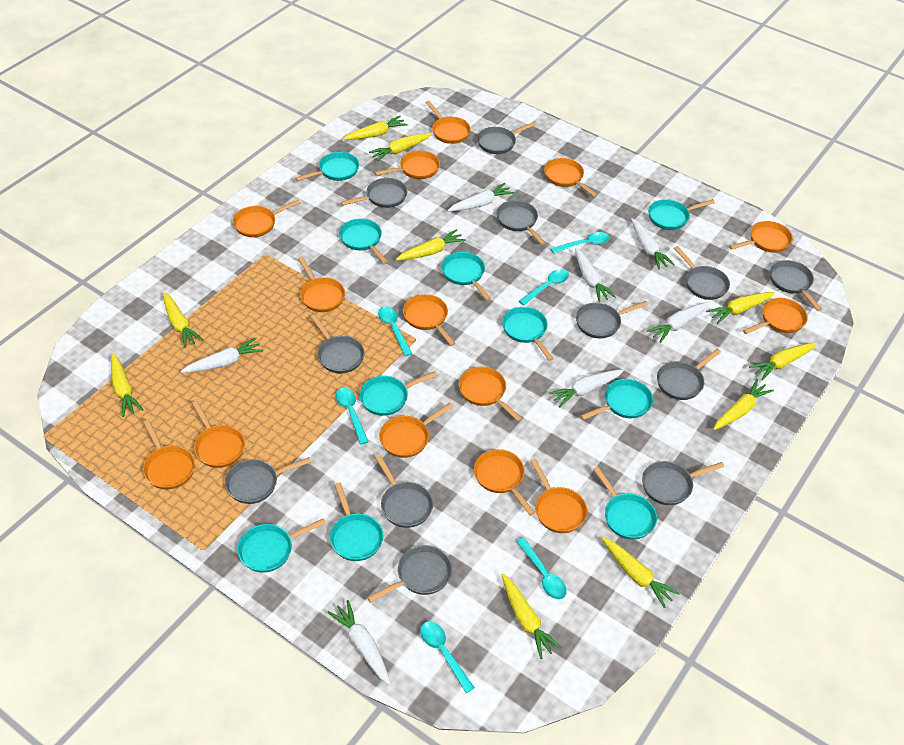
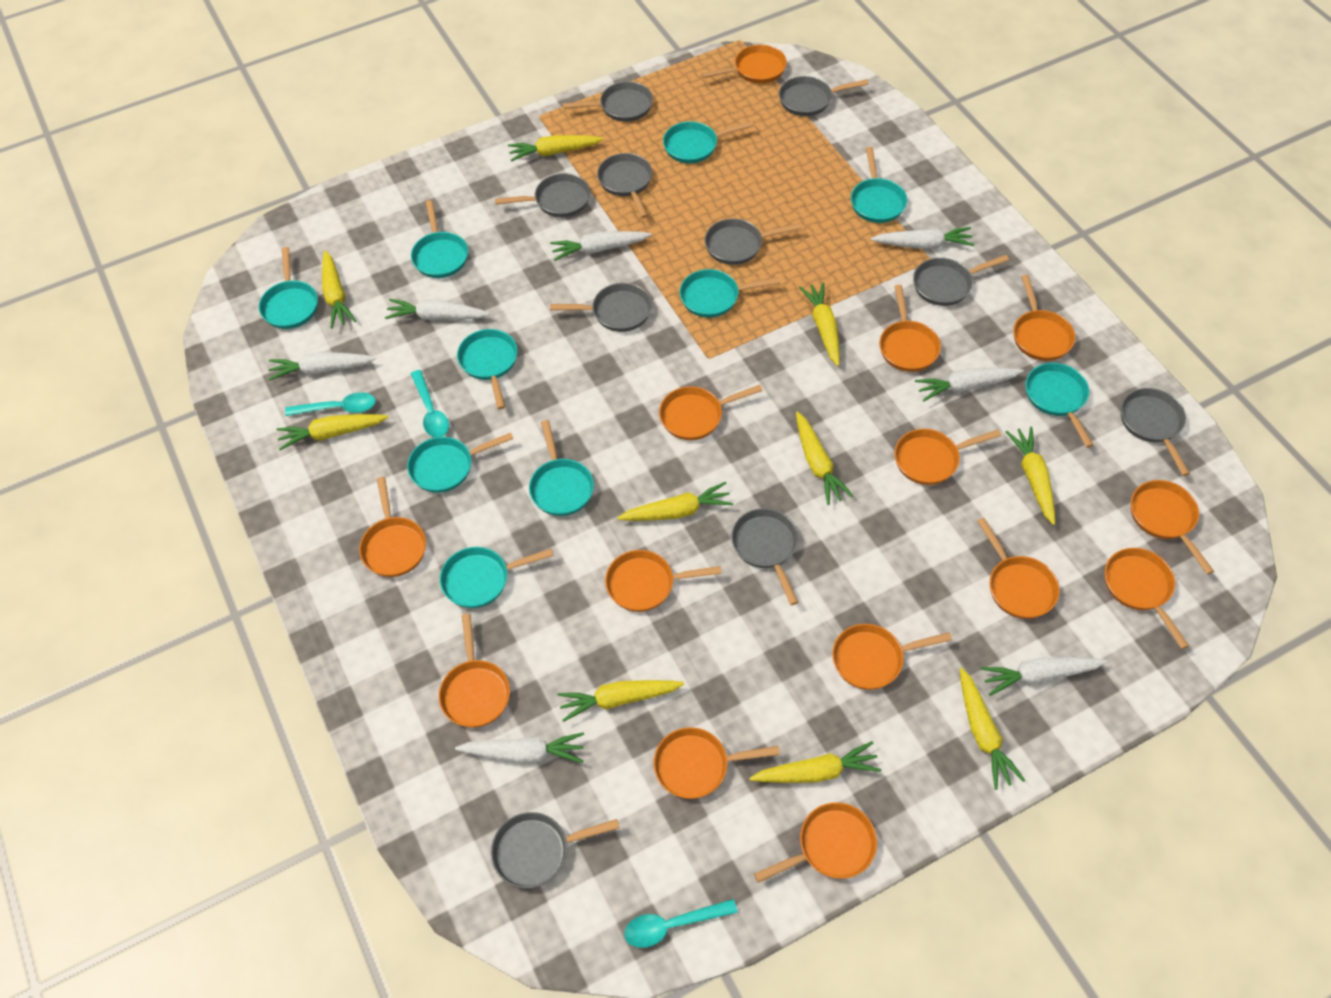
grey pan: 12 -> 10
turquoise spoon: 6 -> 3

